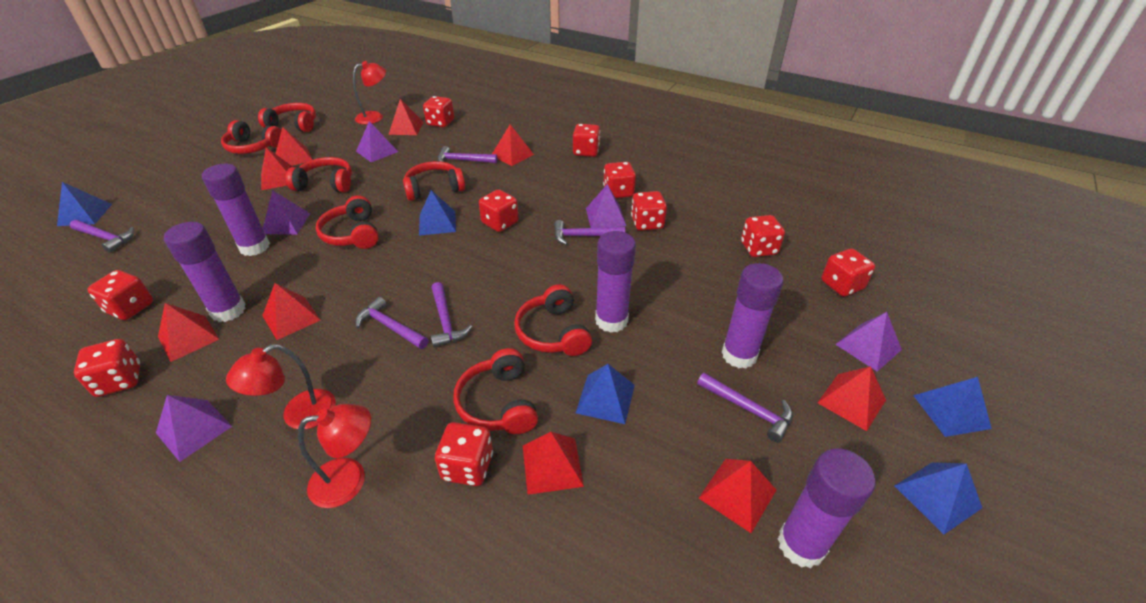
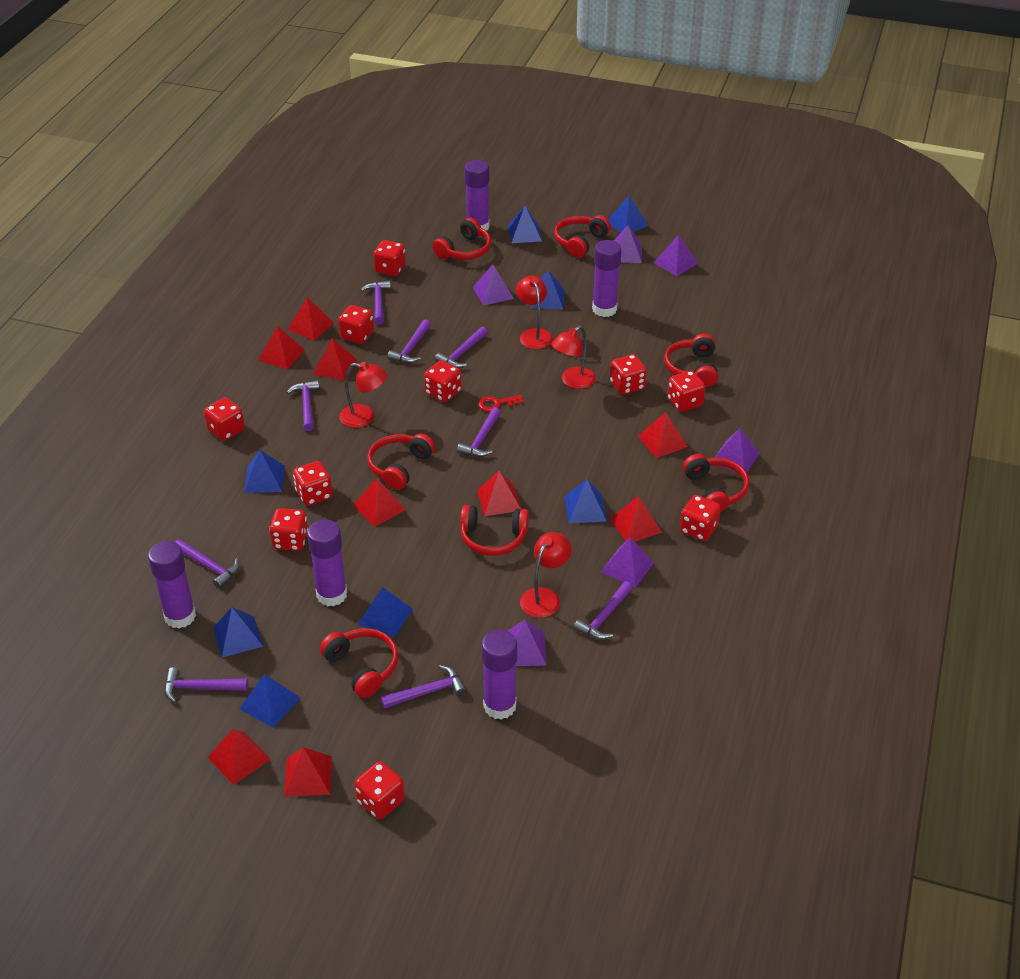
blue pyramid: 5 -> 8
purple hammer: 6 -> 9
purple pyramid: 5 -> 6
red key: 0 -> 1
red lamp: 3 -> 4

